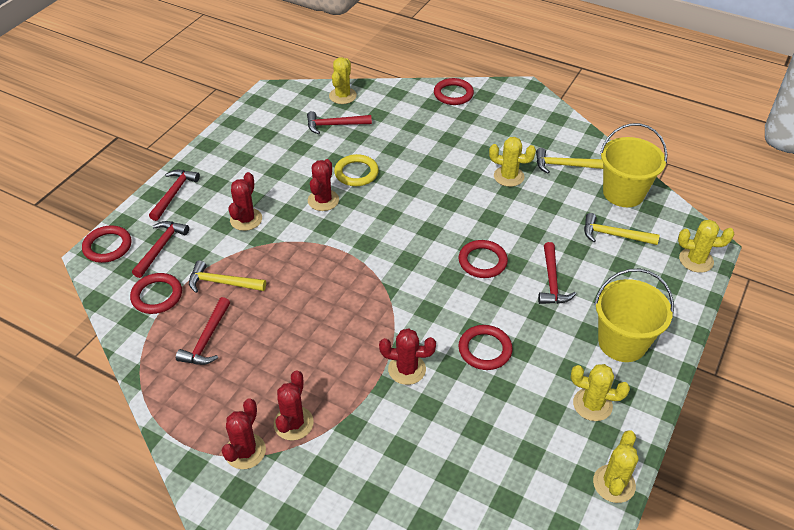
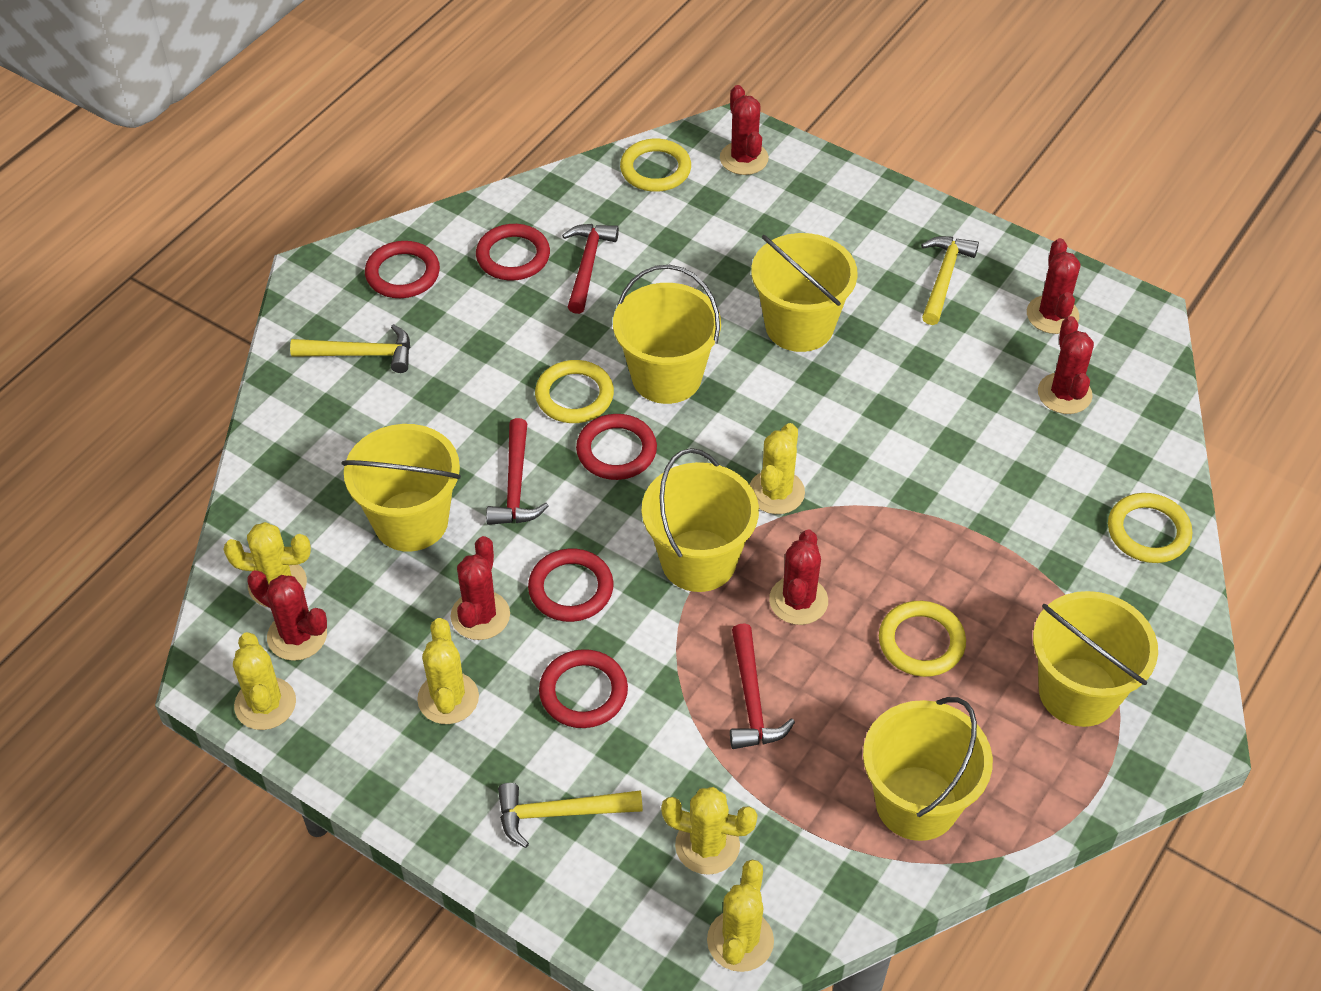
red cactus: 5 -> 6
red hammer: 5 -> 3
yellow bucket: 2 -> 6
yellow cactus: 5 -> 6
yellow ring: 1 -> 4

